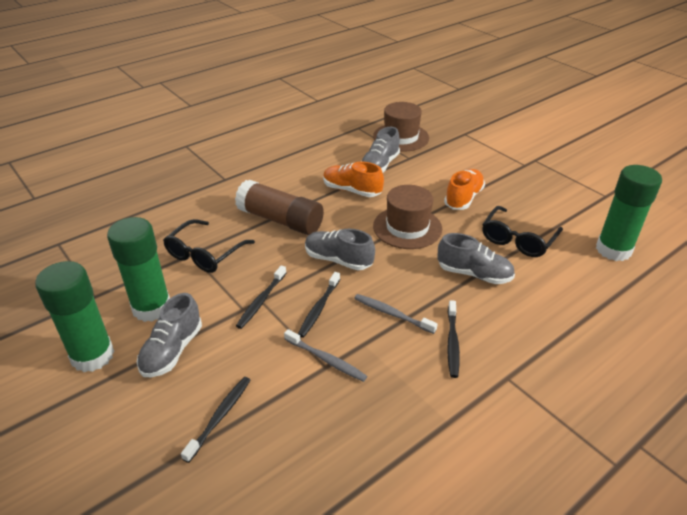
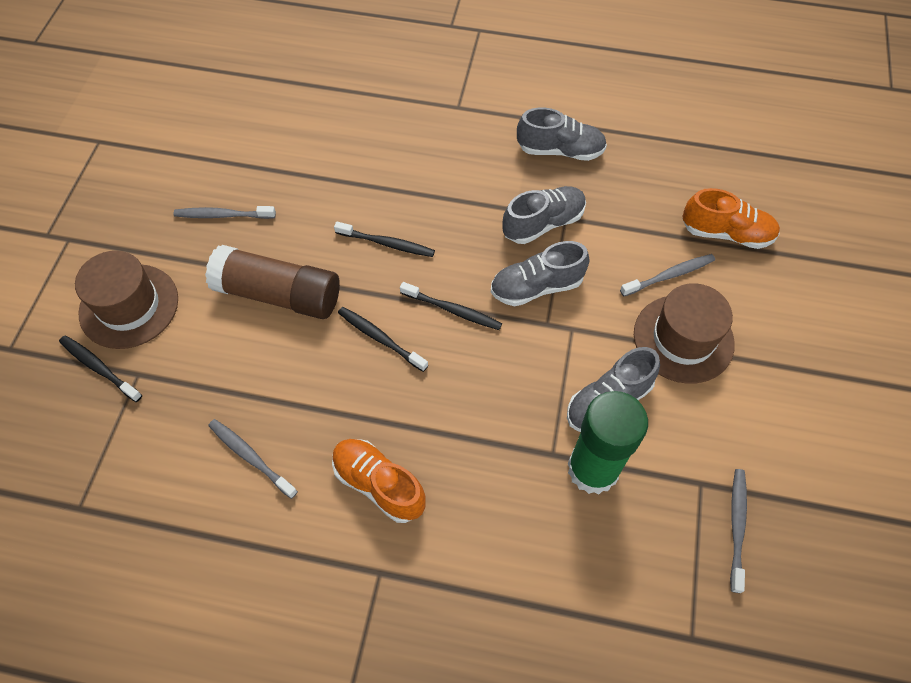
black glasses: 2 -> 0
green glue stick: 3 -> 1
grey toothbrush: 2 -> 4

